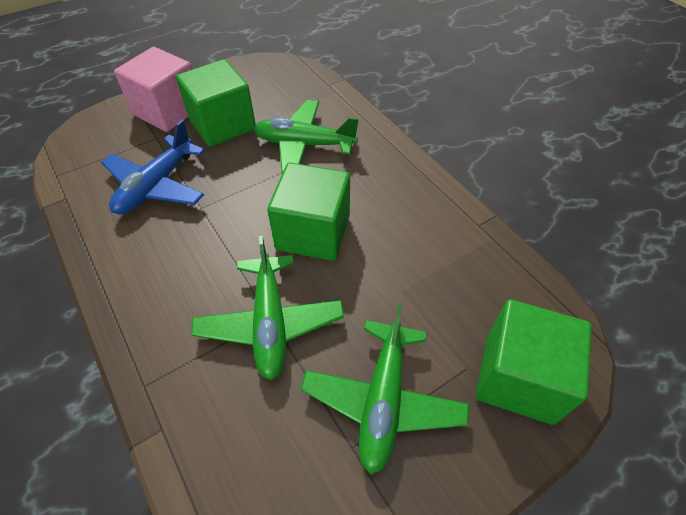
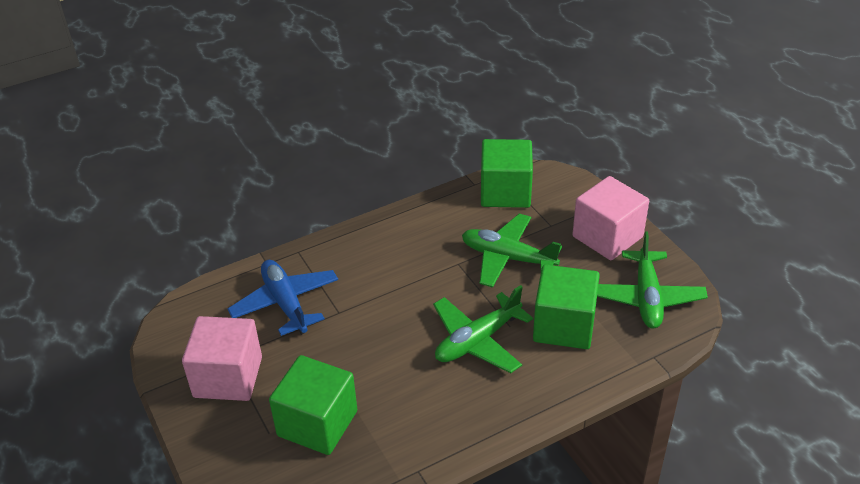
pink cube: 1 -> 2

